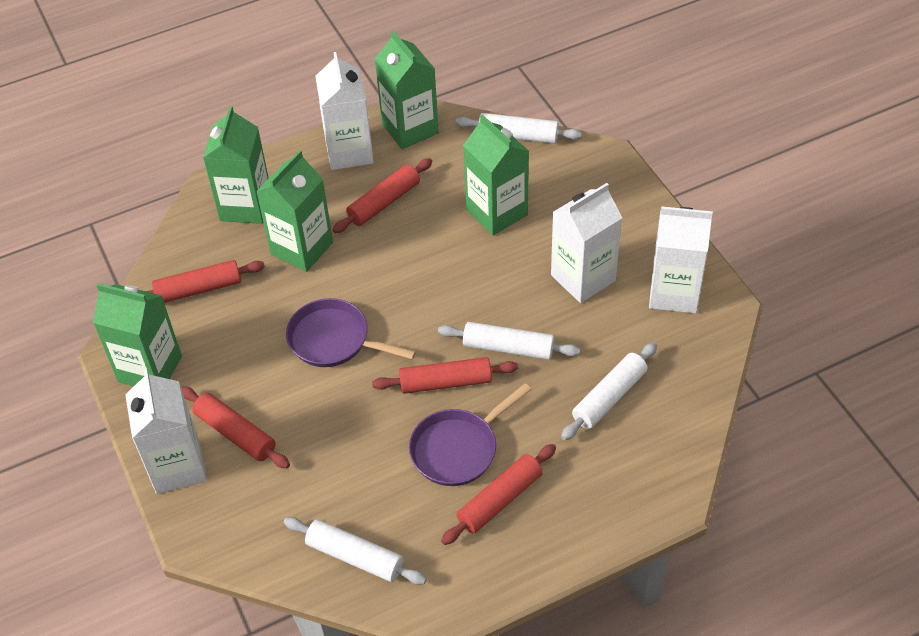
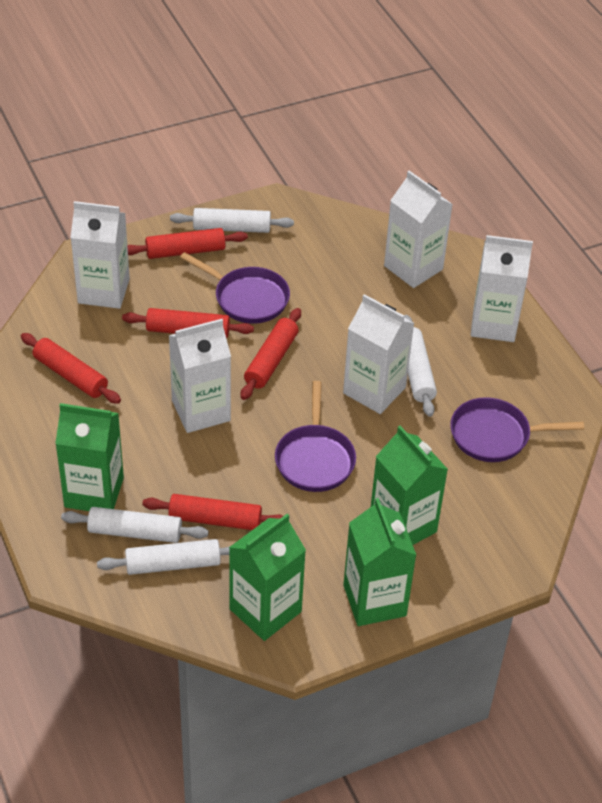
green carton: 5 -> 4
purple pan: 2 -> 3
white carton: 4 -> 5

